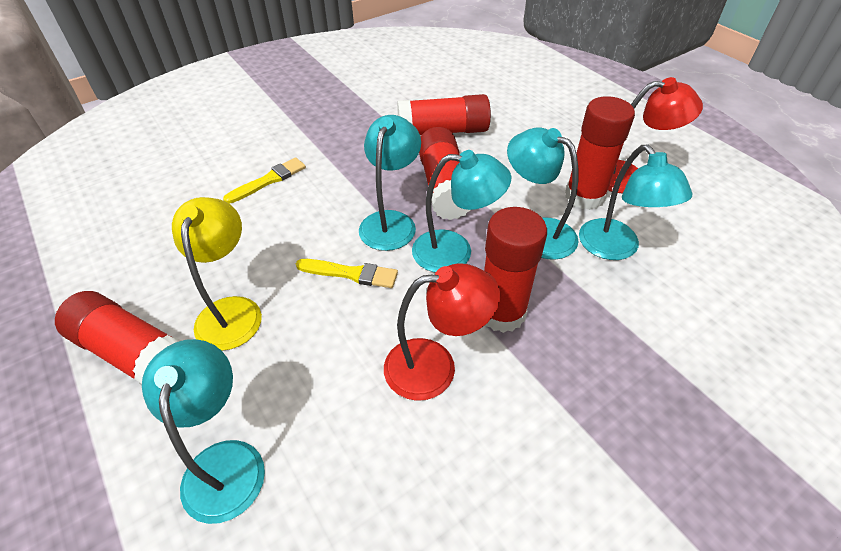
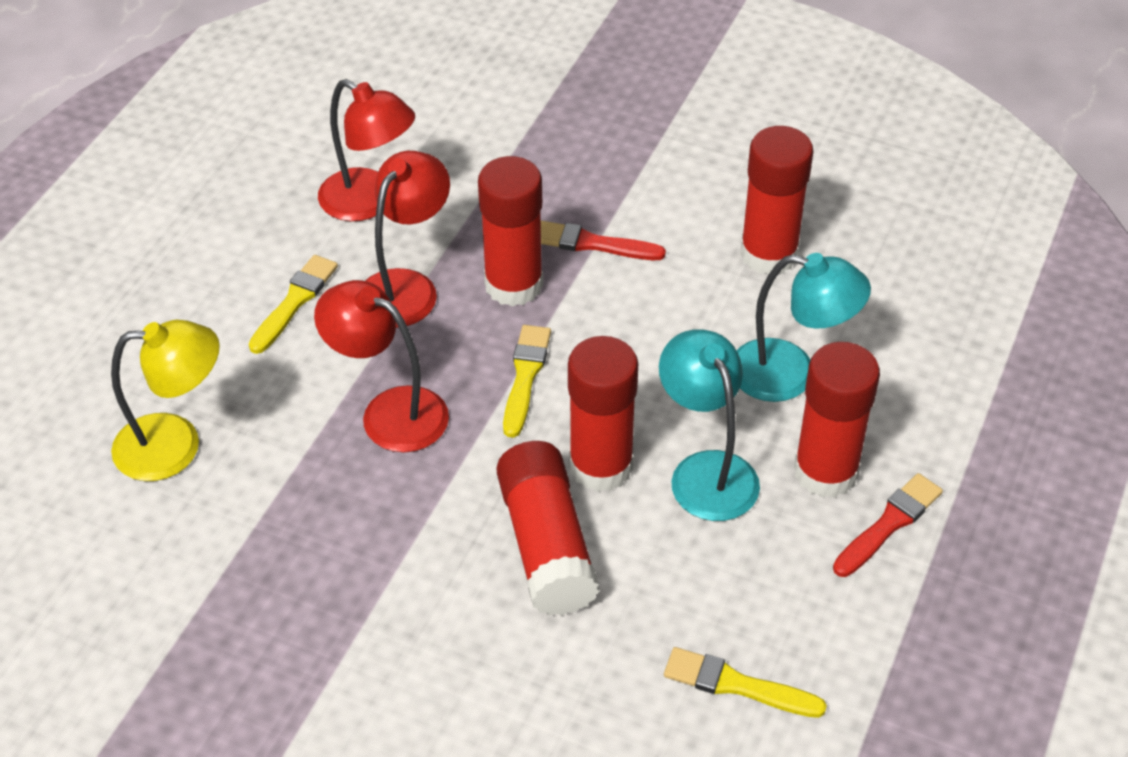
red brush: 0 -> 2
red lamp: 2 -> 3
turquoise lamp: 5 -> 2
yellow brush: 2 -> 3

